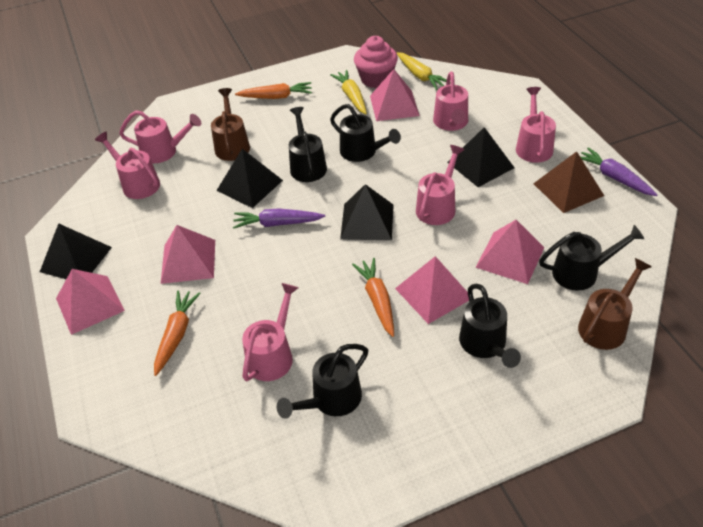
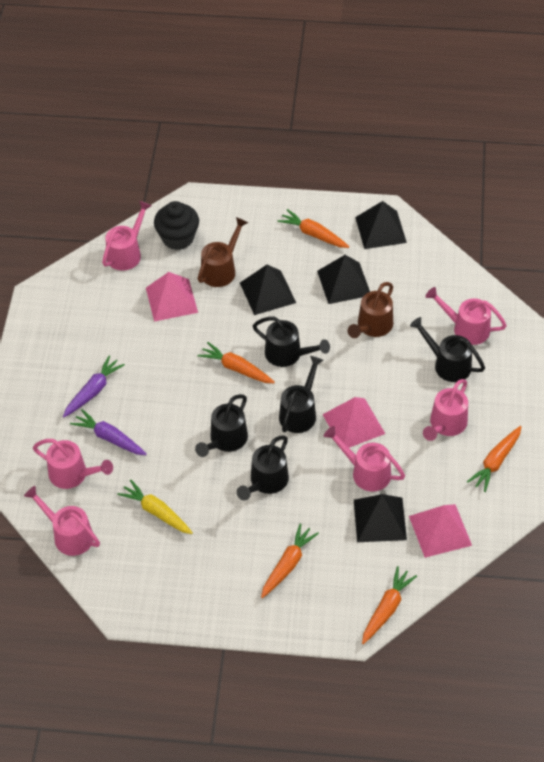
black cupcake: 0 -> 1
brown pyramid: 1 -> 0
orange carrot: 3 -> 5
pink cupcake: 1 -> 0
pink pyramid: 5 -> 3
yellow carrot: 2 -> 1

